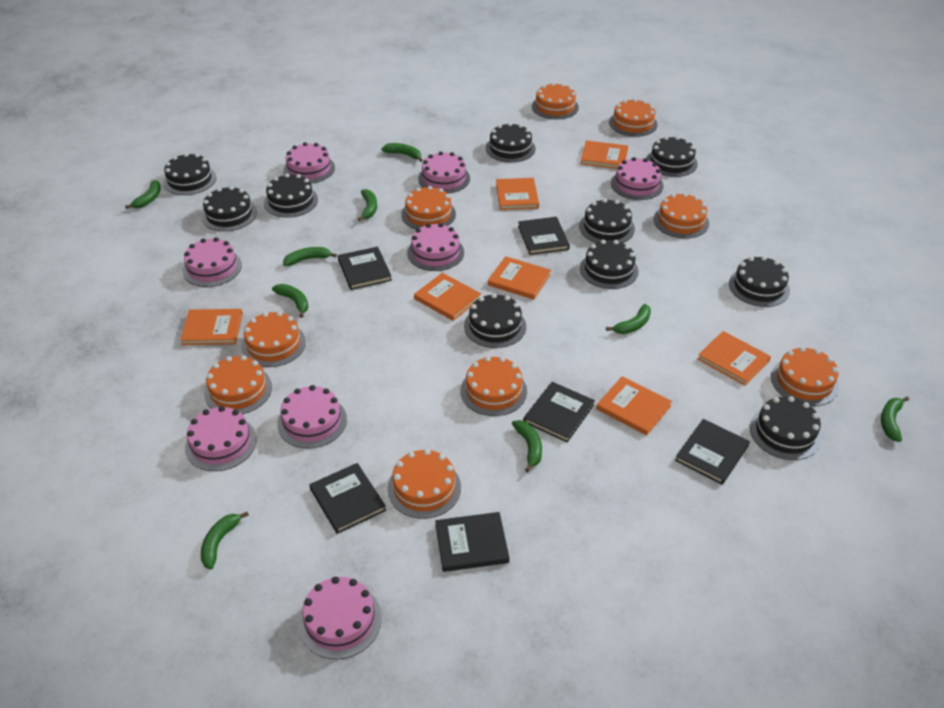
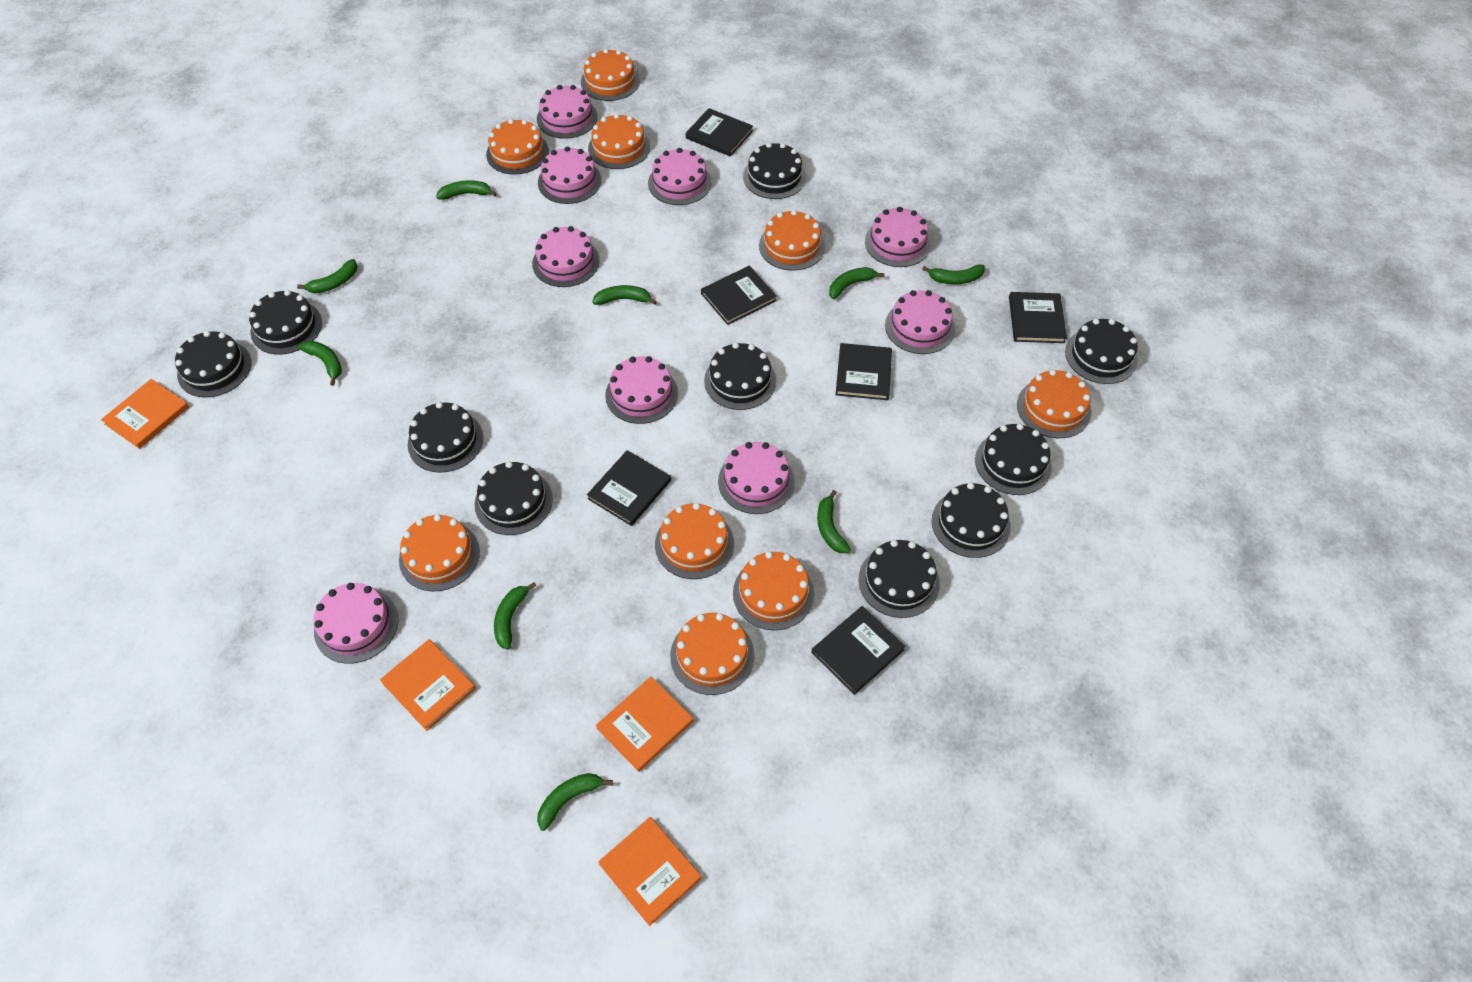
orange book: 7 -> 4
pink cake: 8 -> 9

